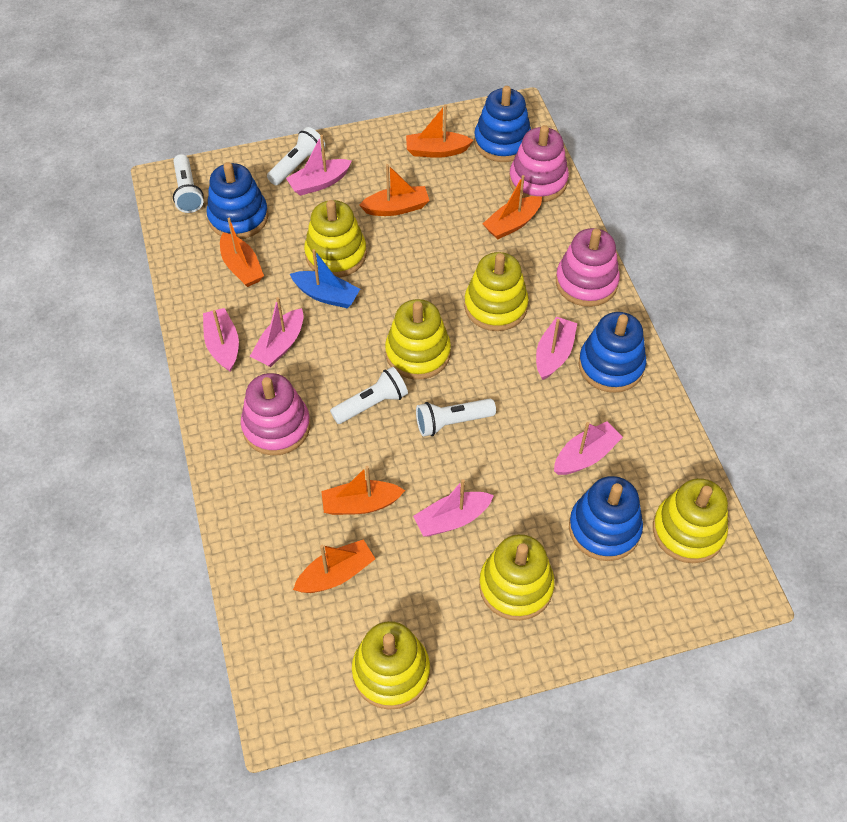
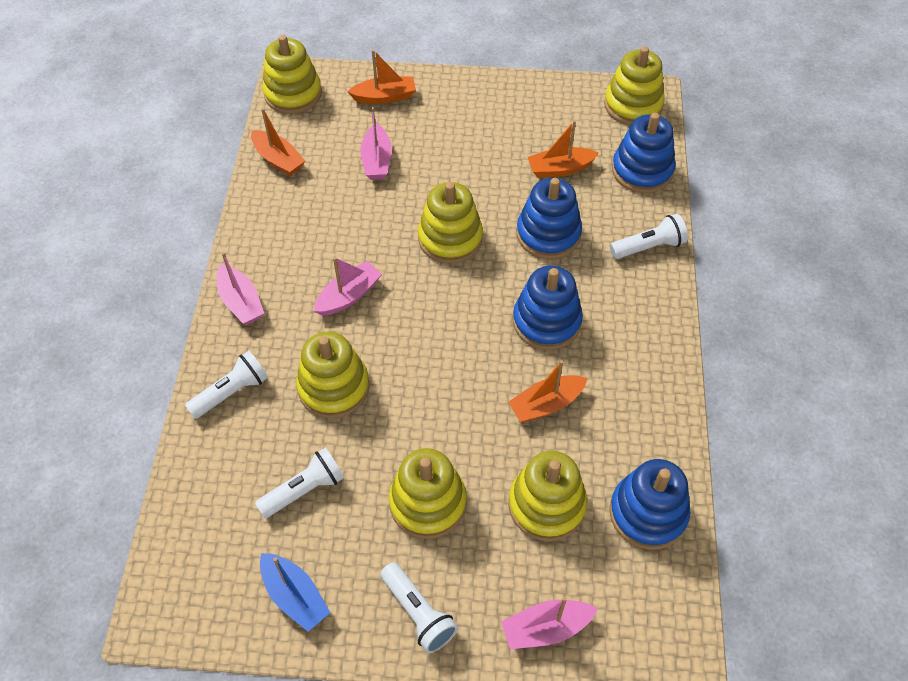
orange boat: 6 -> 4
pink boat: 6 -> 4
pink stacking toy: 3 -> 0

